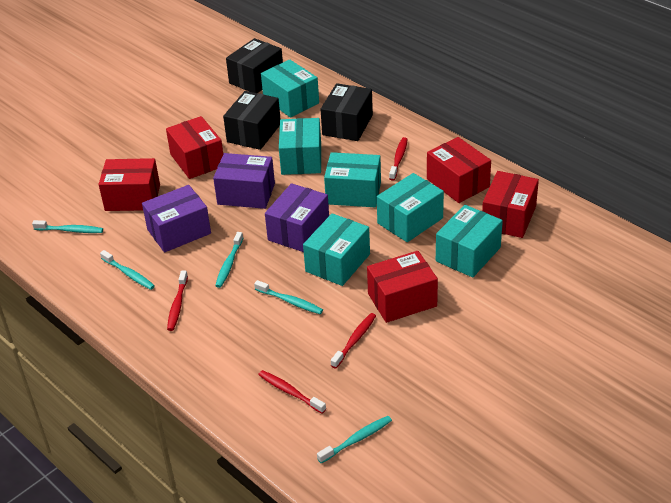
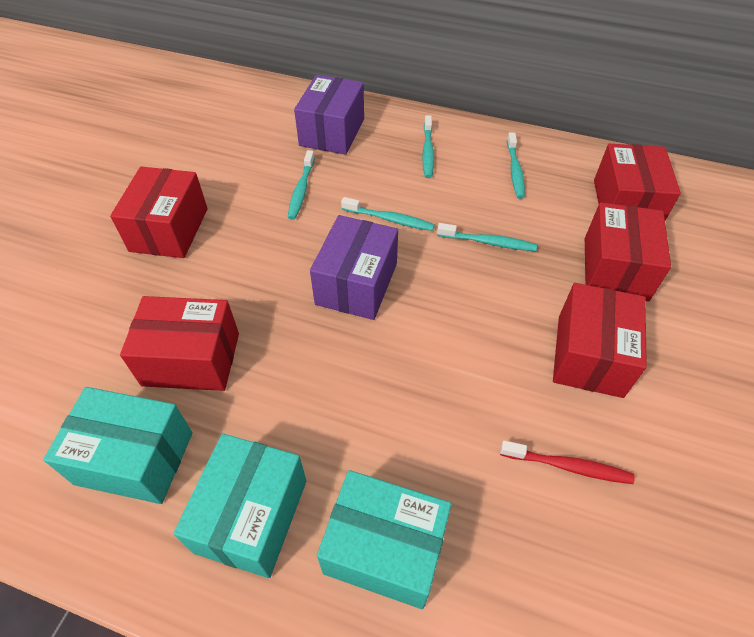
black box: 3 -> 0
purple box: 3 -> 2
red toothbrush: 4 -> 1
turquoise box: 6 -> 3

